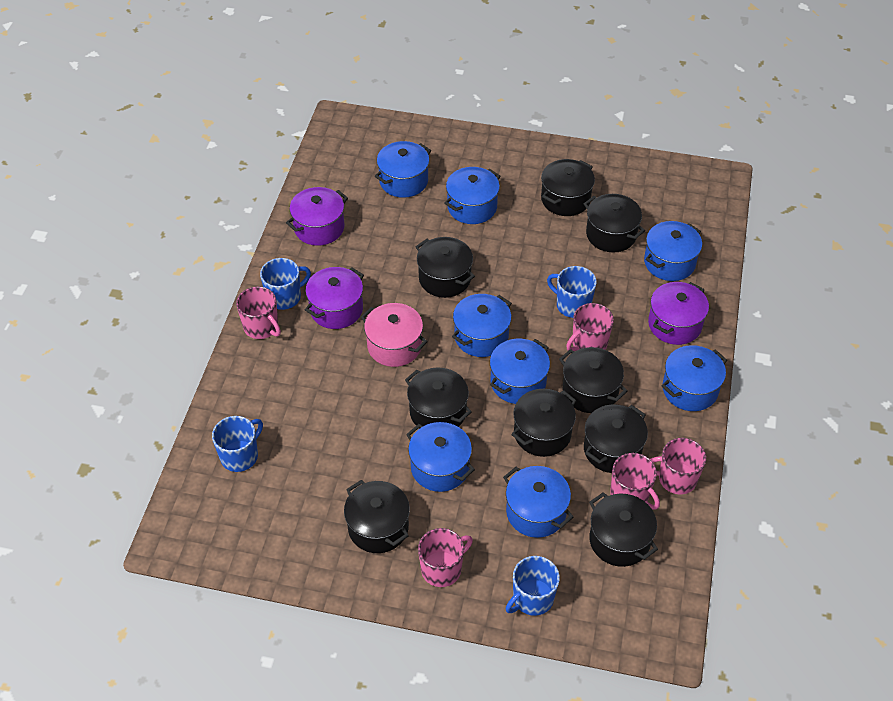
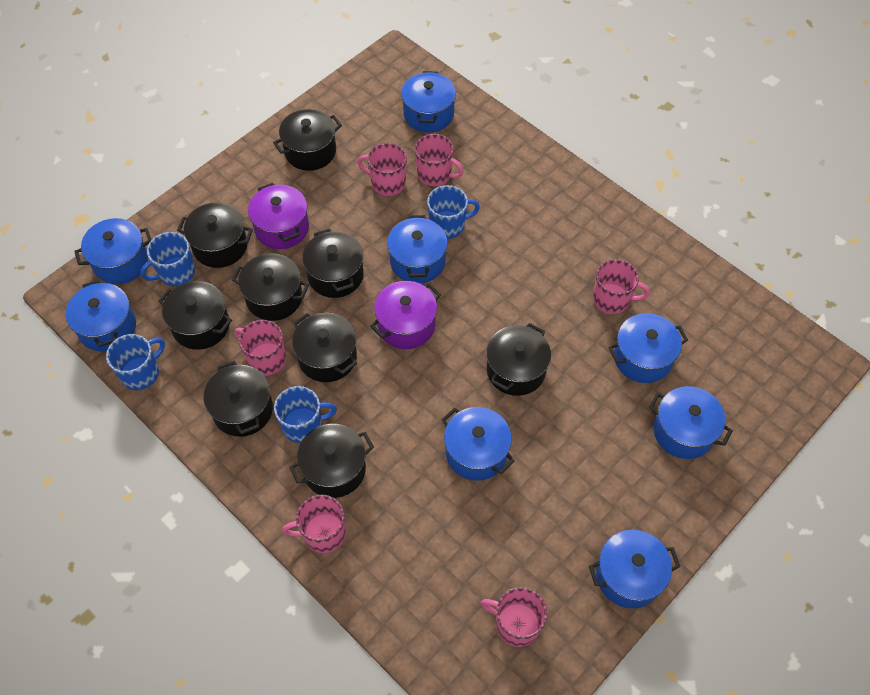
pink mug: 5 -> 6
pink pot: 1 -> 0
purple pot: 3 -> 2

